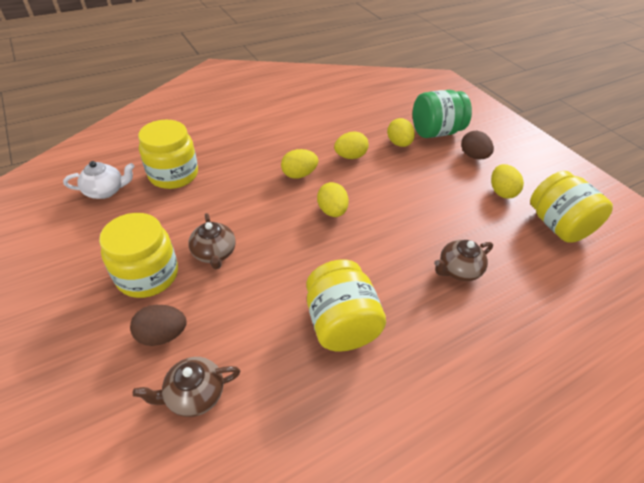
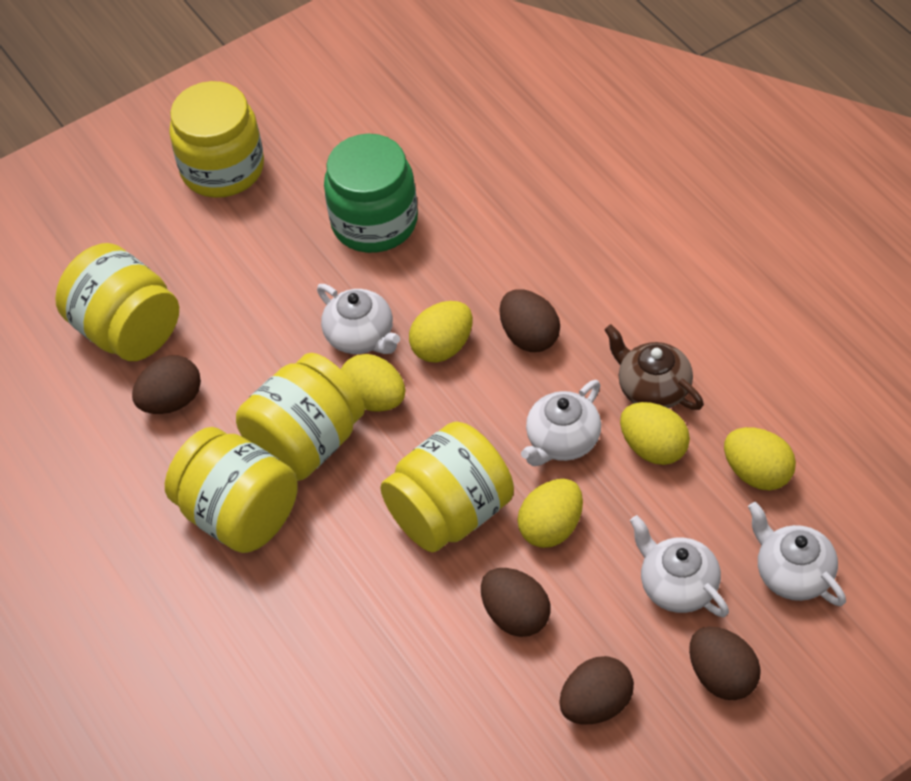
brown egg: 2 -> 5
brown teapot: 3 -> 1
white teapot: 1 -> 4
yellow jar: 4 -> 5

